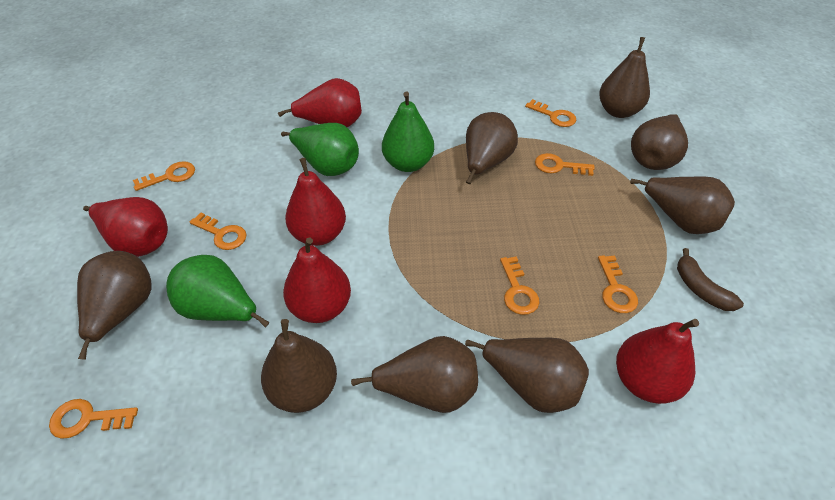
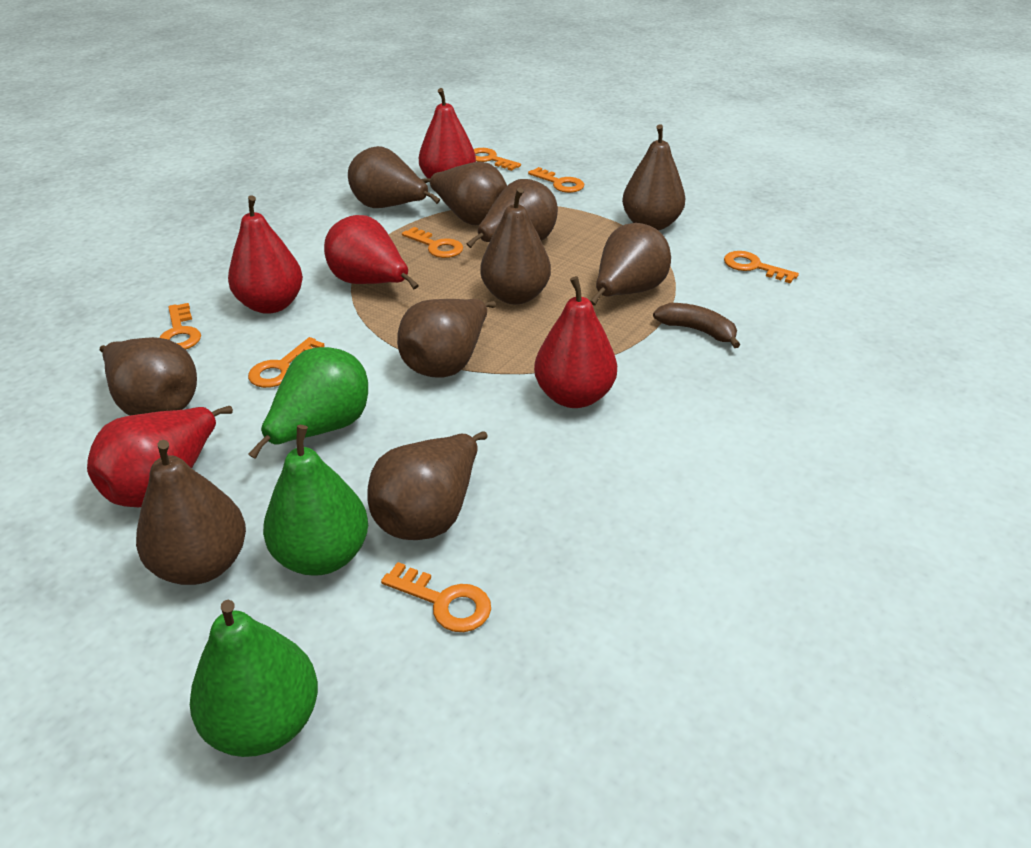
brown pear: 8 -> 10

